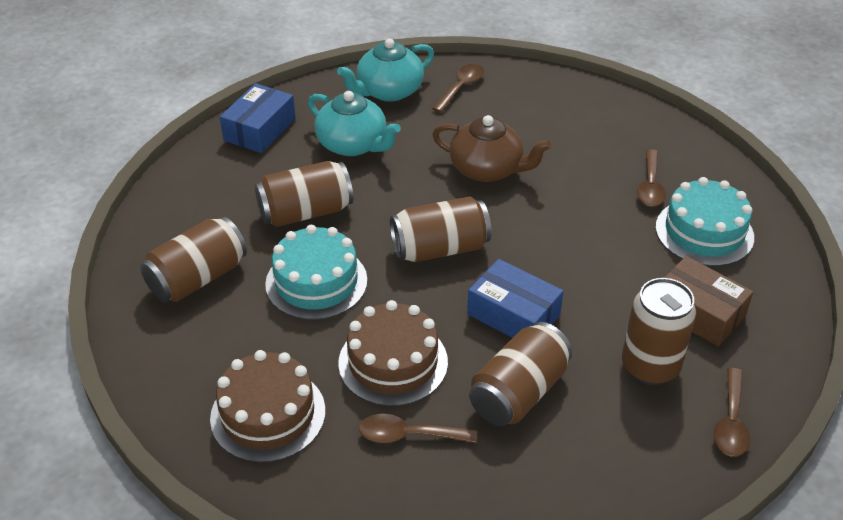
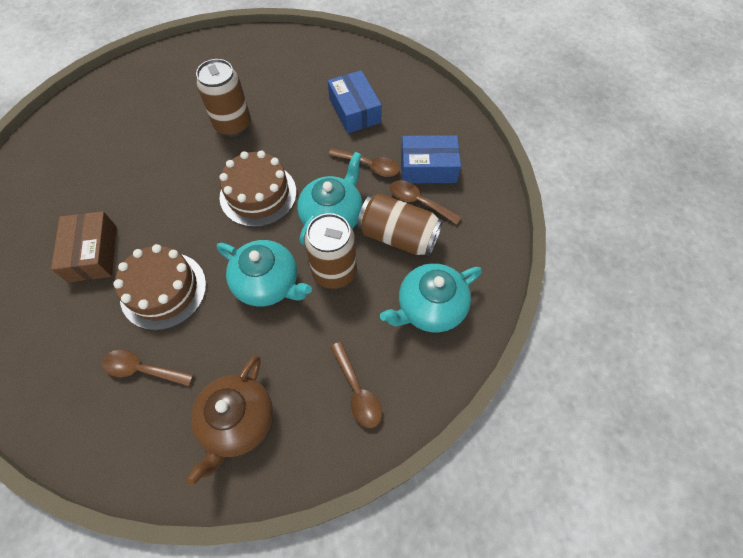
brown can: 5 -> 3
turquoise cake: 2 -> 0
turquoise teapot: 2 -> 3

